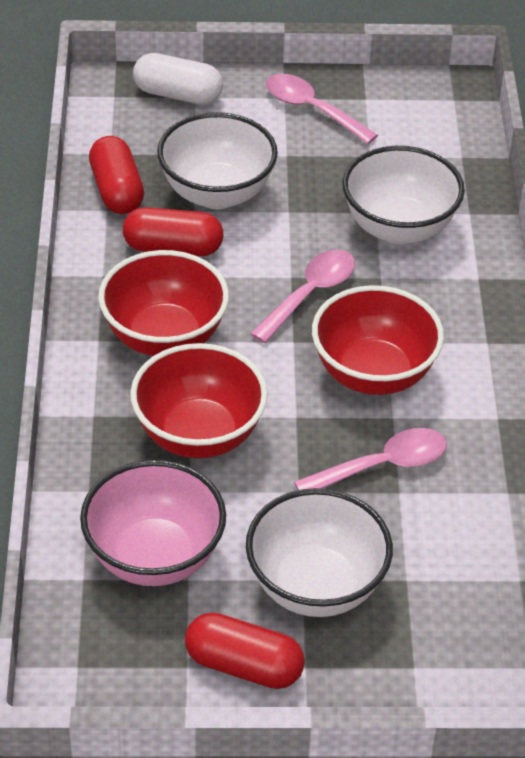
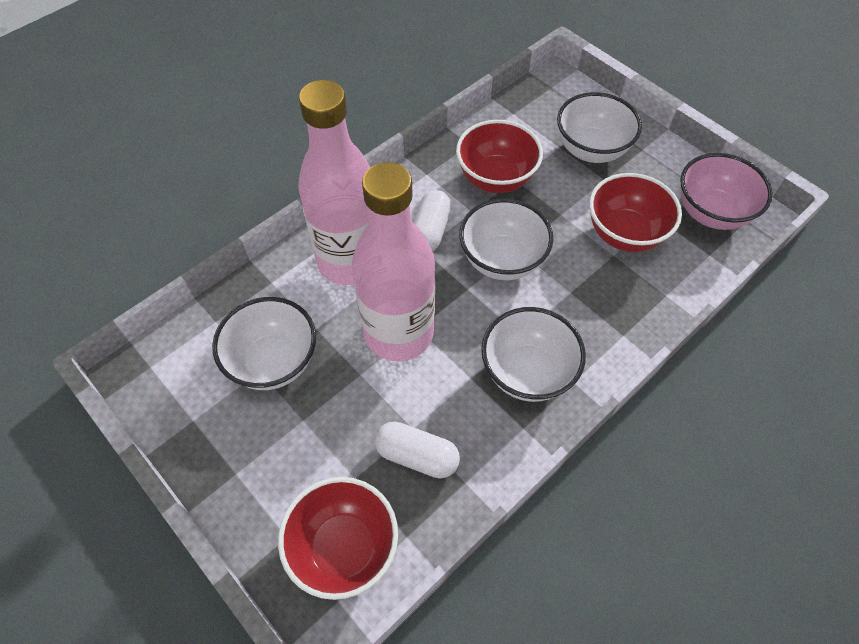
pink bottle: 0 -> 2
pink spoon: 3 -> 0
red capsule: 3 -> 0
white bowl: 3 -> 4
white capsule: 1 -> 2

